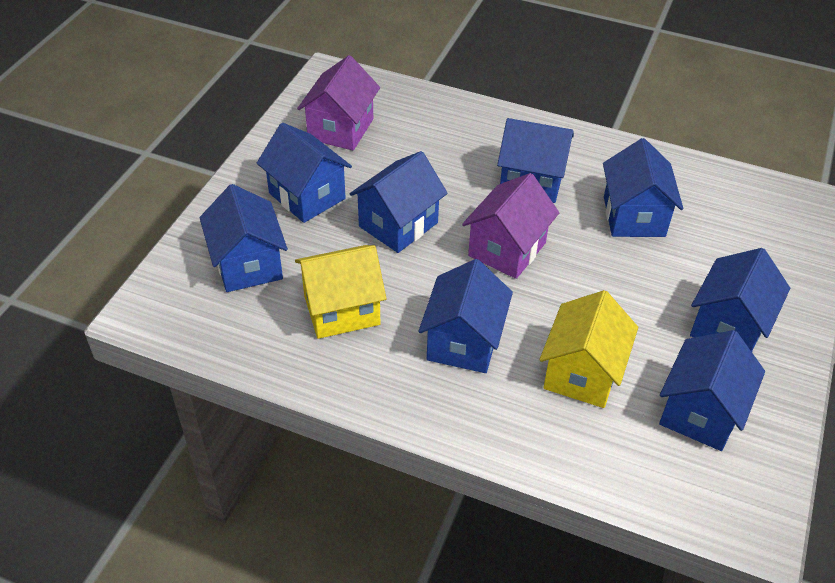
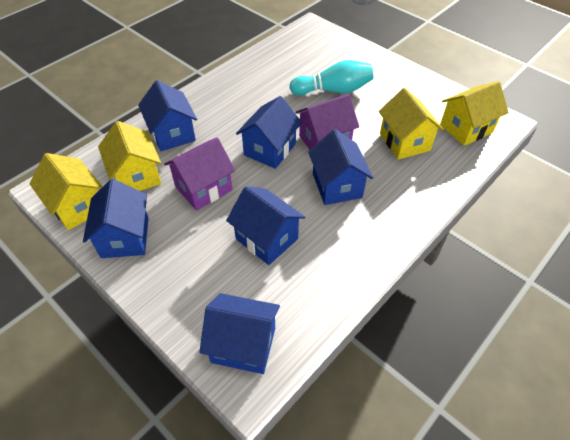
blue house: 8 -> 6
turquoise bowling pin: 0 -> 1
yellow house: 2 -> 4

